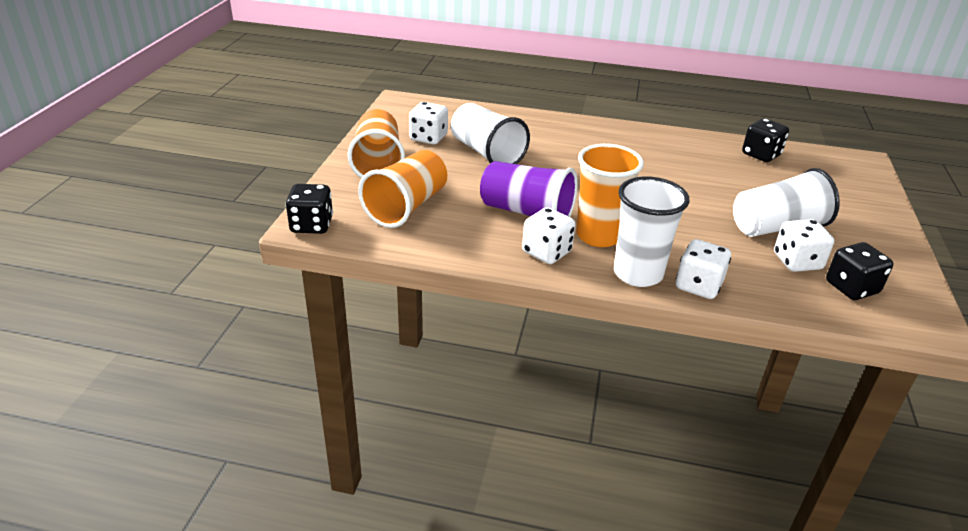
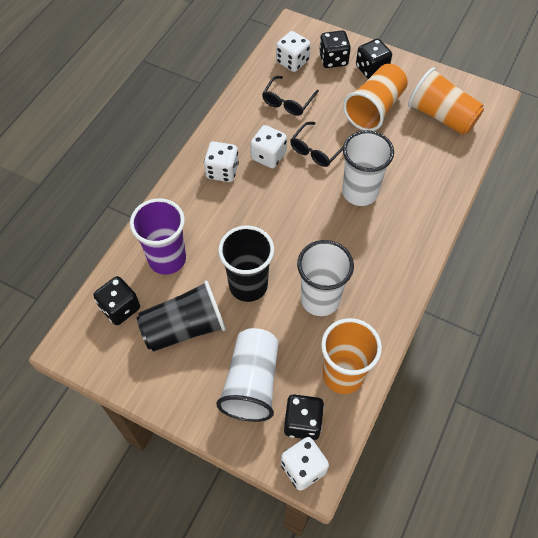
black cup: 0 -> 2
black dice: 3 -> 4
black glasses: 0 -> 2

